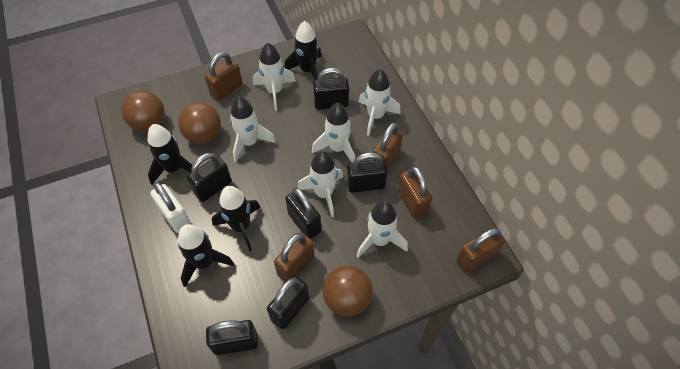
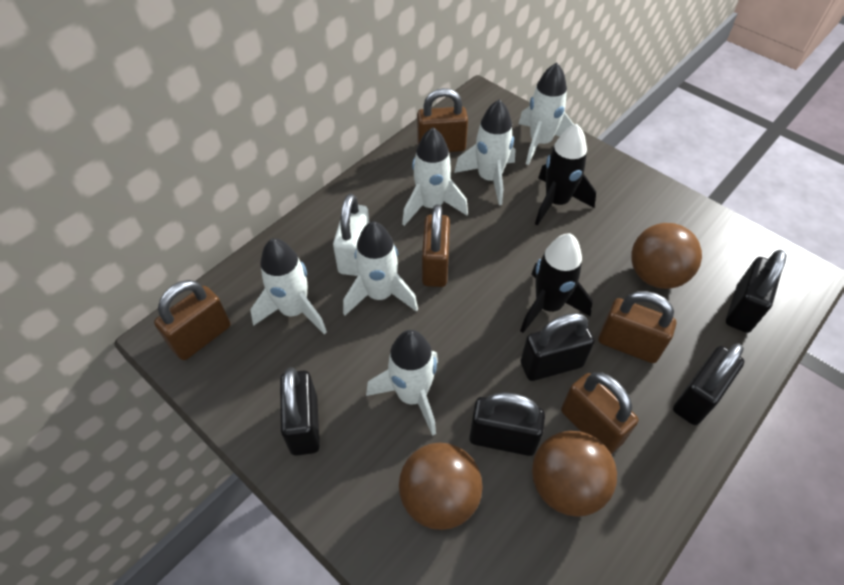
black padlock: 6 -> 5
black rocket: 4 -> 2

